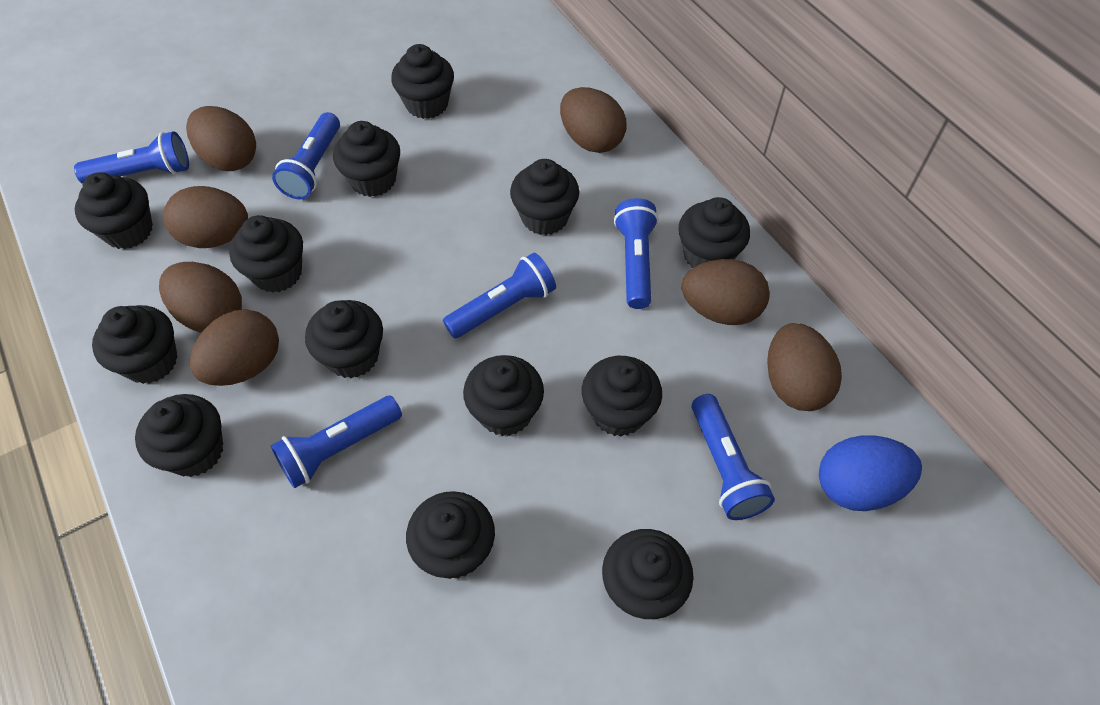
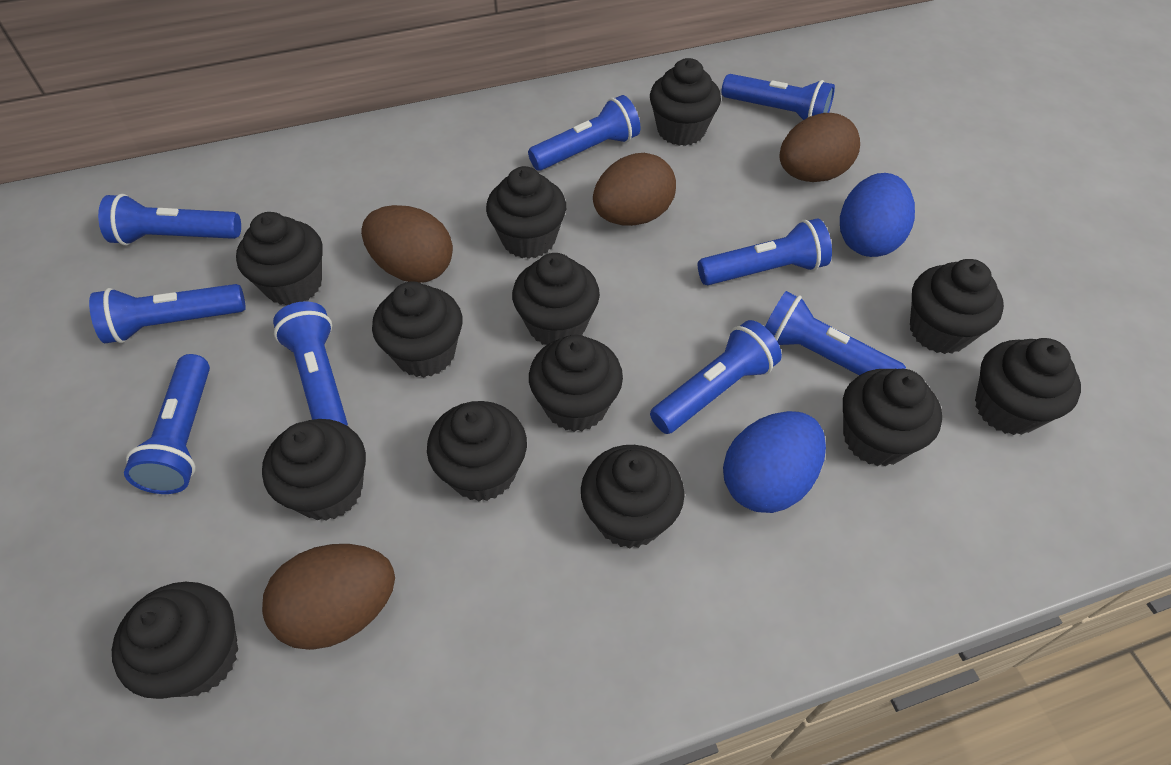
blue egg: 1 -> 2
blue flashlight: 6 -> 9
brown egg: 7 -> 4

